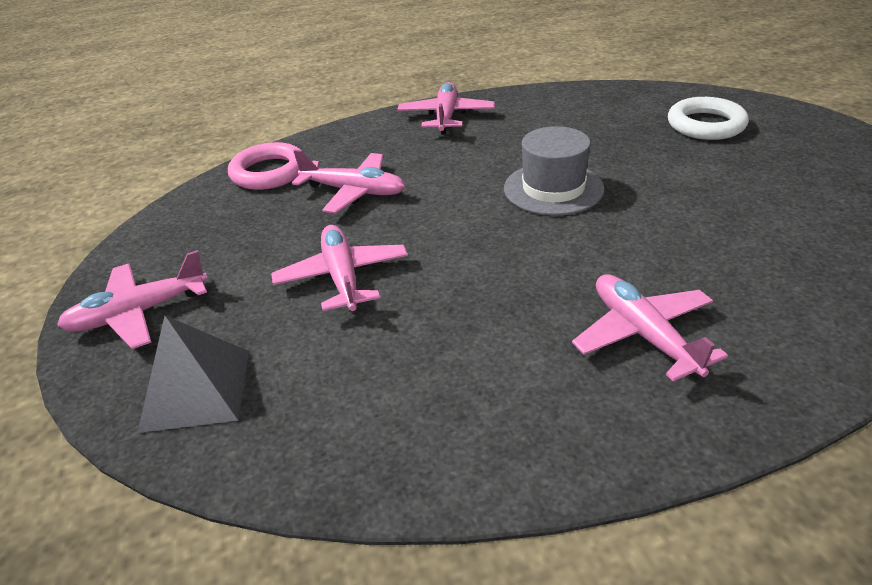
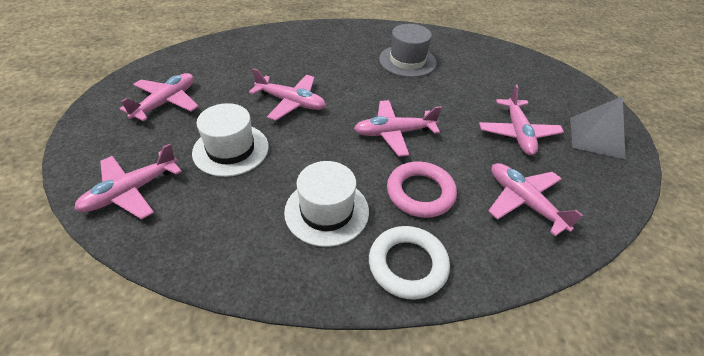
pink plane: 5 -> 6
white hat: 0 -> 2

